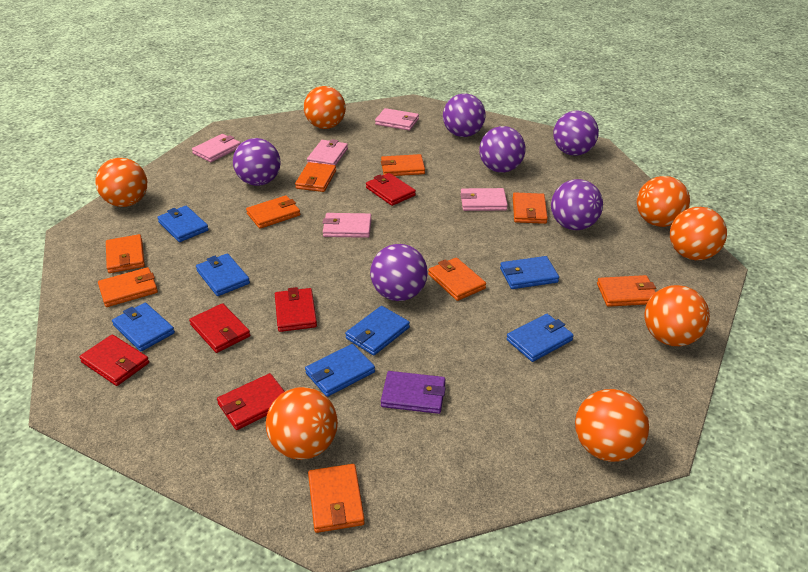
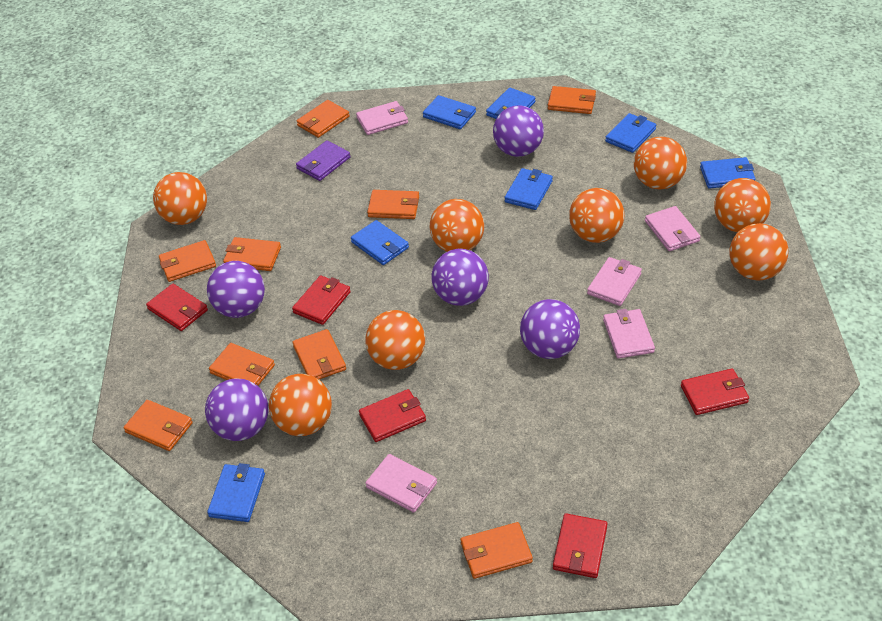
orange ball: 7 -> 8
purple ball: 6 -> 5

